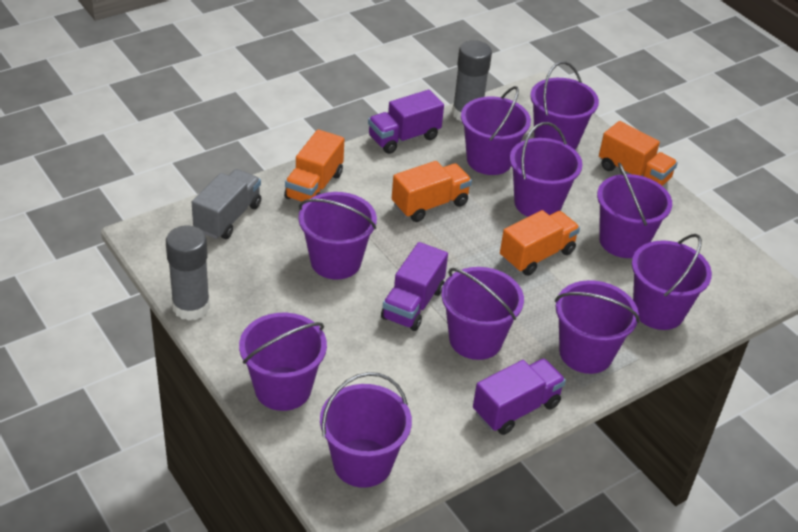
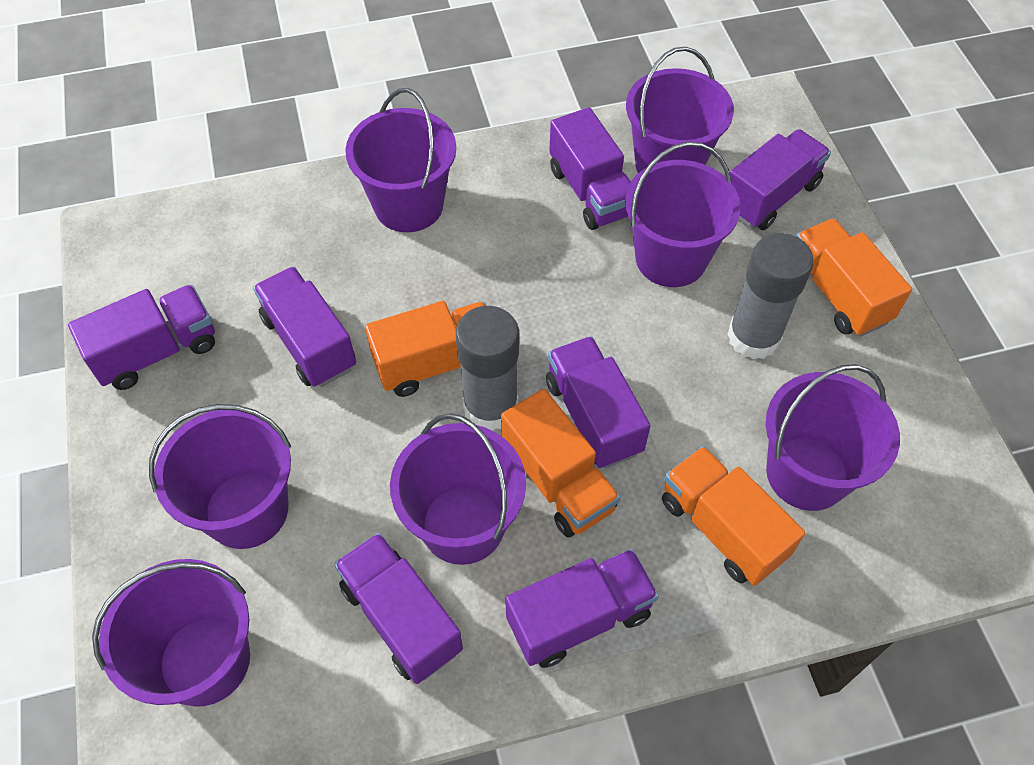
grey truck: 1 -> 0
purple bucket: 10 -> 7
purple truck: 3 -> 7

